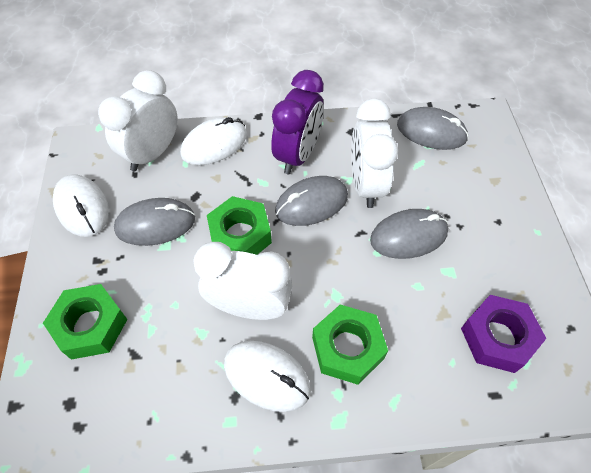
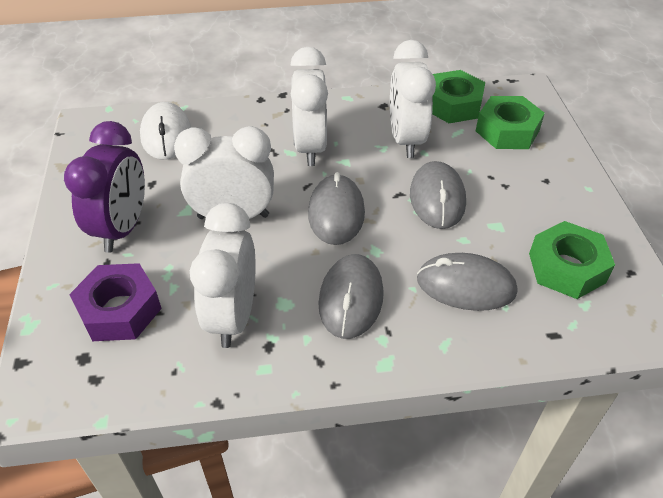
white clock: 3 -> 4
white mouse: 3 -> 1

